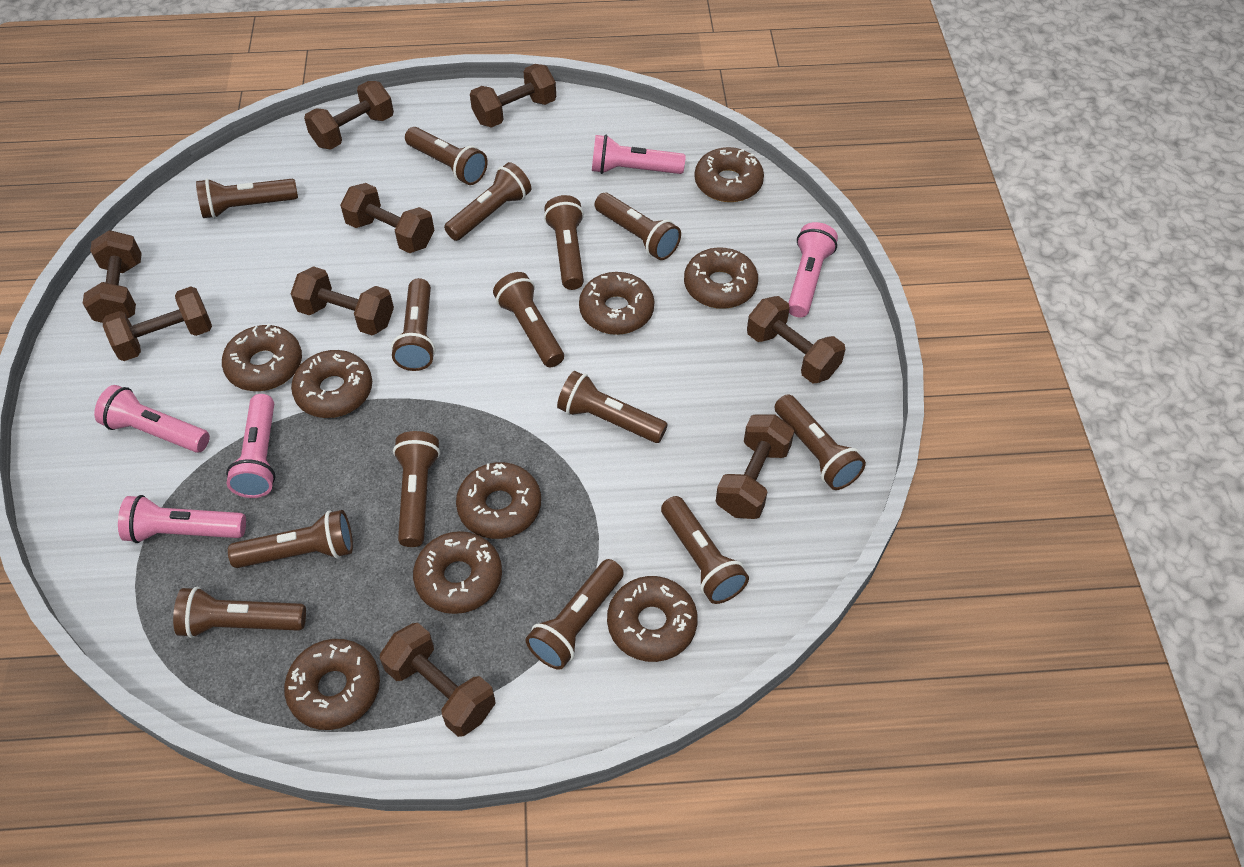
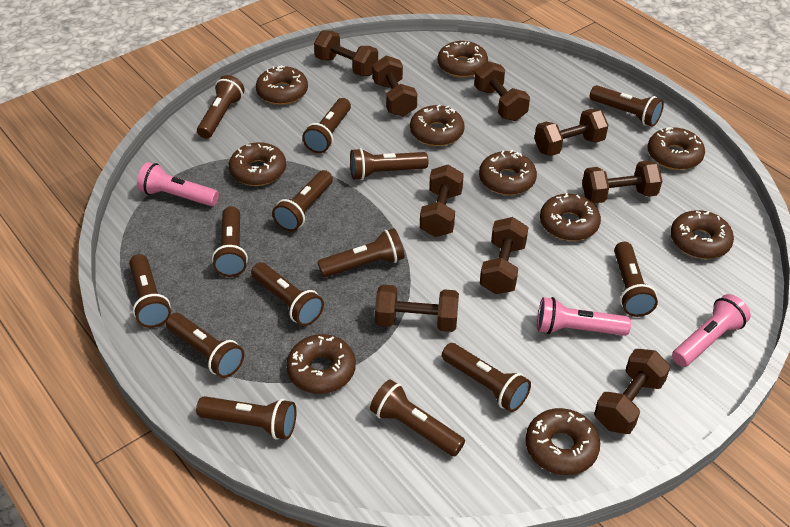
brown donut: 9 -> 10
pink flashlight: 5 -> 3

